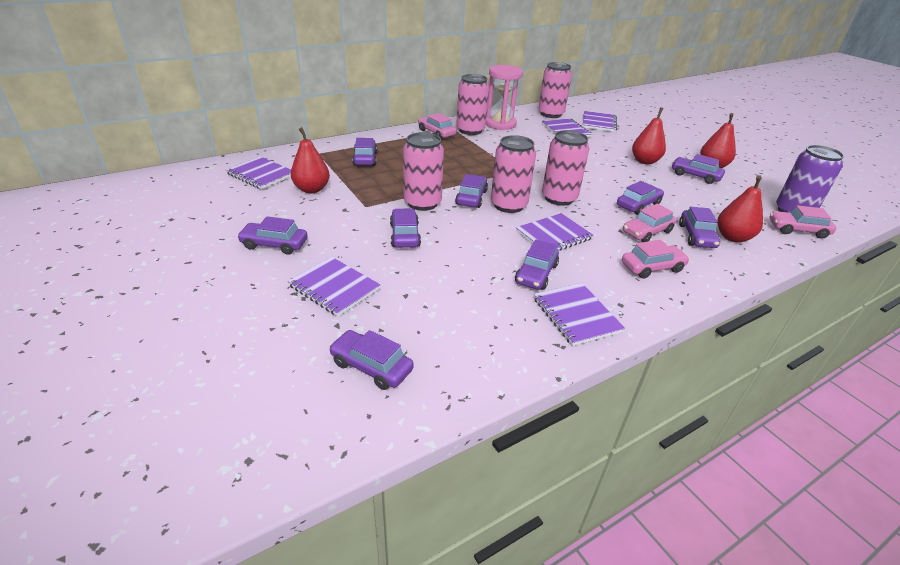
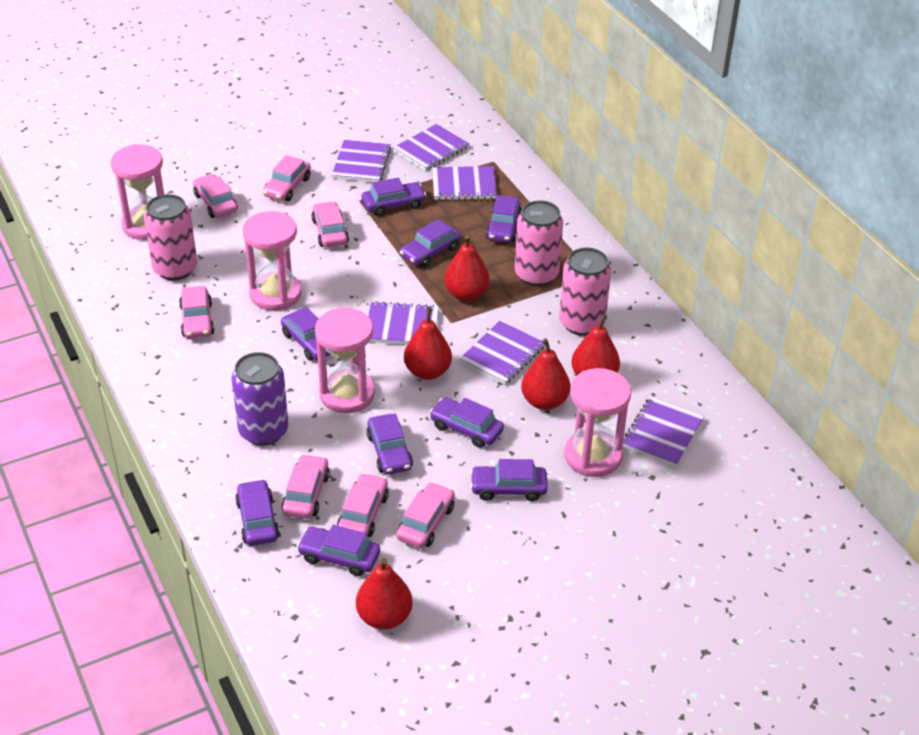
pink can: 5 -> 3
pink car: 4 -> 7
pink hourglass: 1 -> 4
red pear: 4 -> 5

